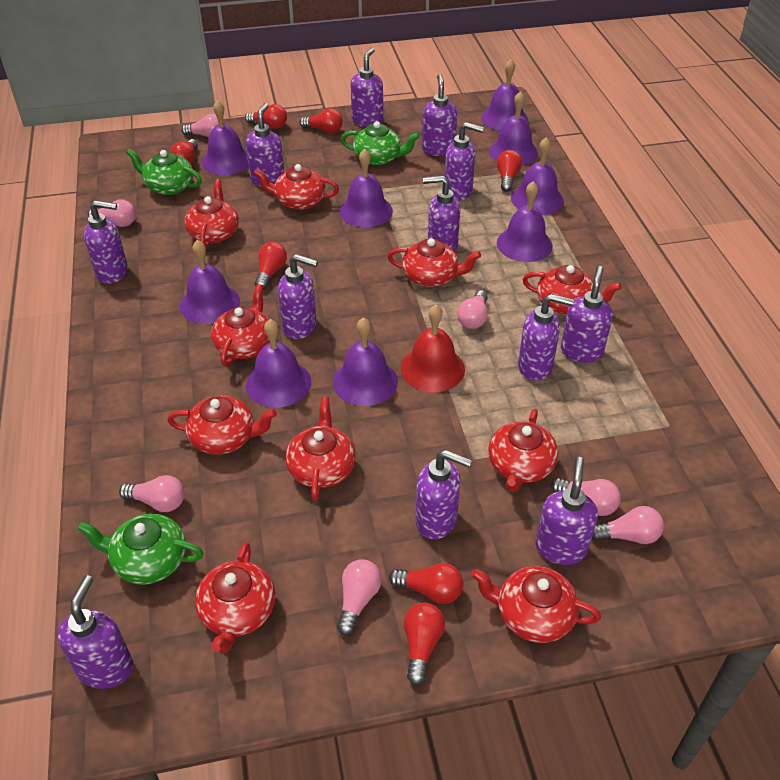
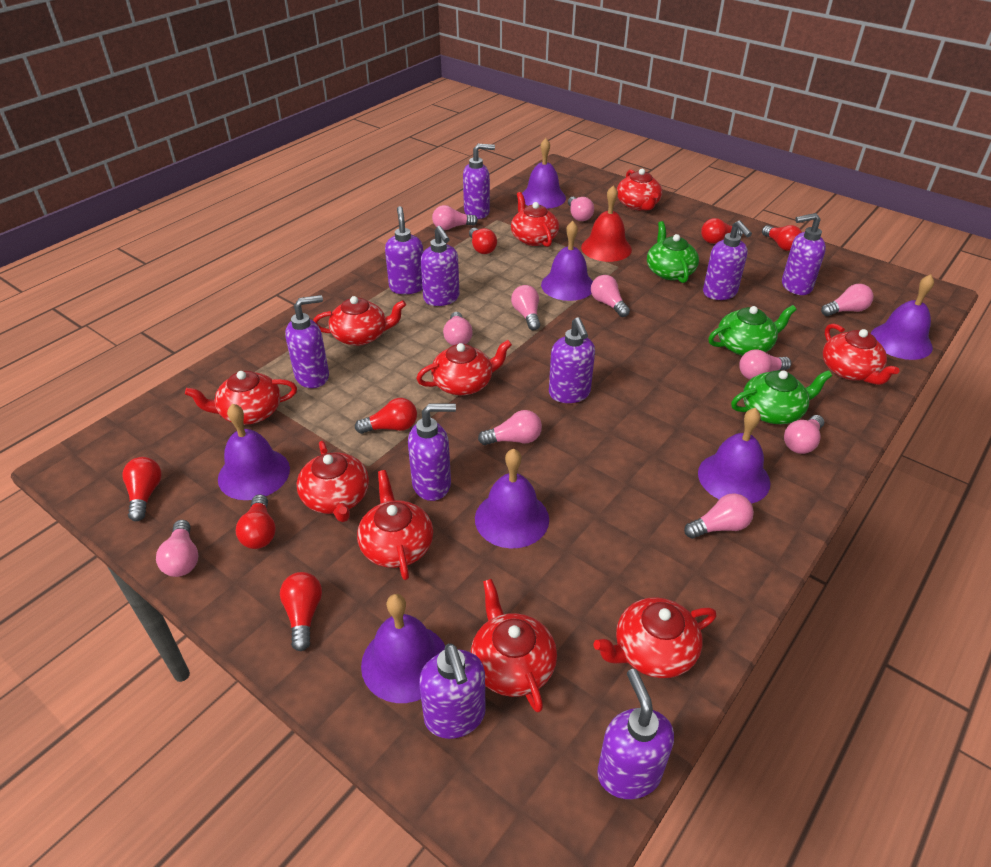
pink light bulb: 7 -> 11
purple bell: 9 -> 7
purple soap dispenser: 12 -> 10

